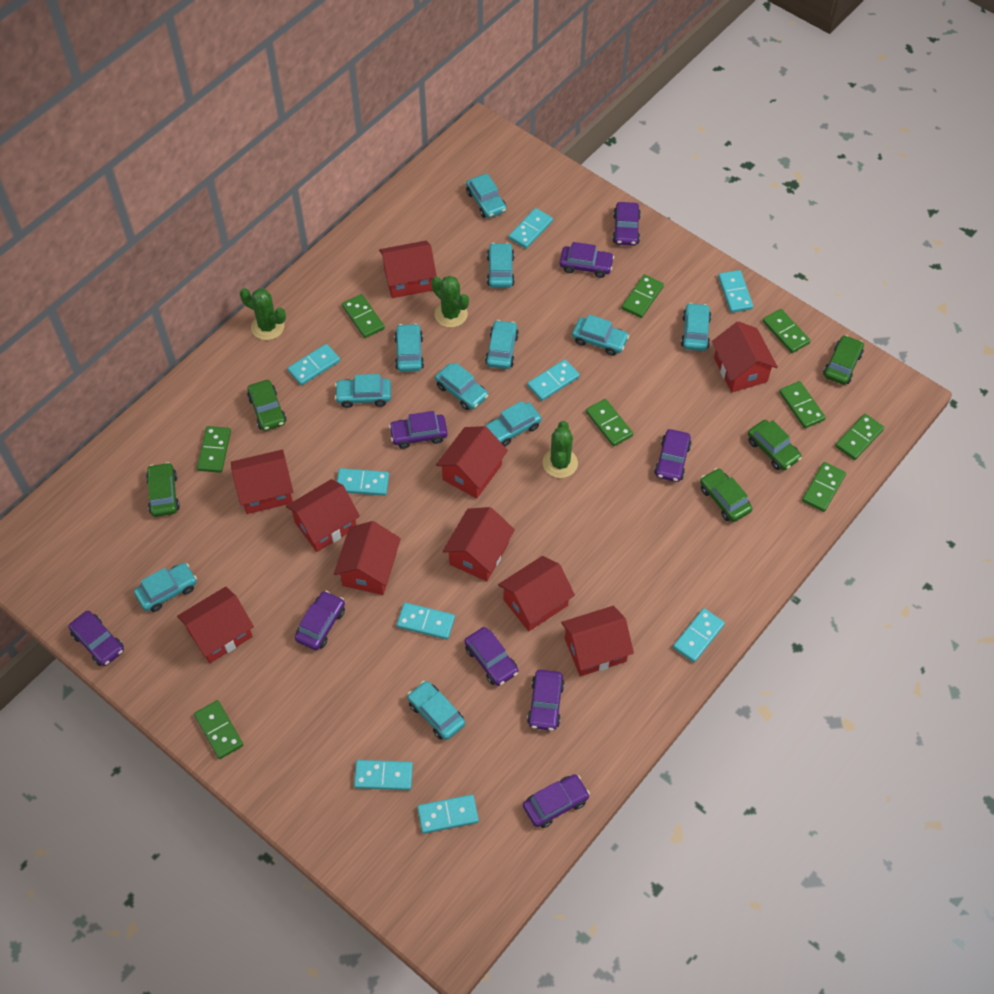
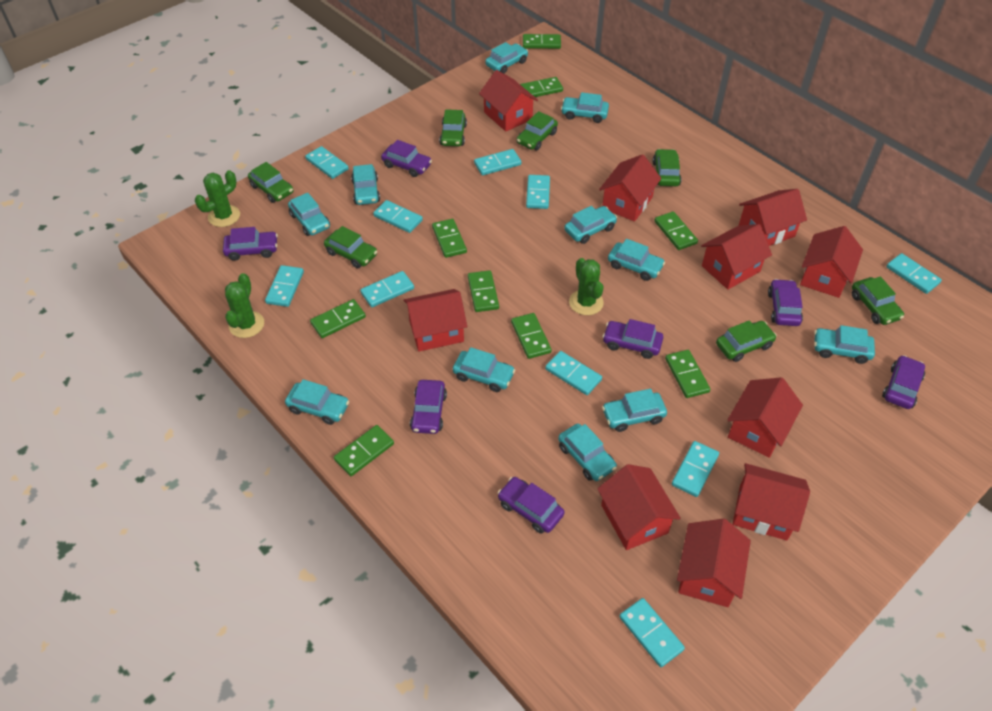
green car: 5 -> 7
purple car: 9 -> 7
turquoise domino: 9 -> 10

